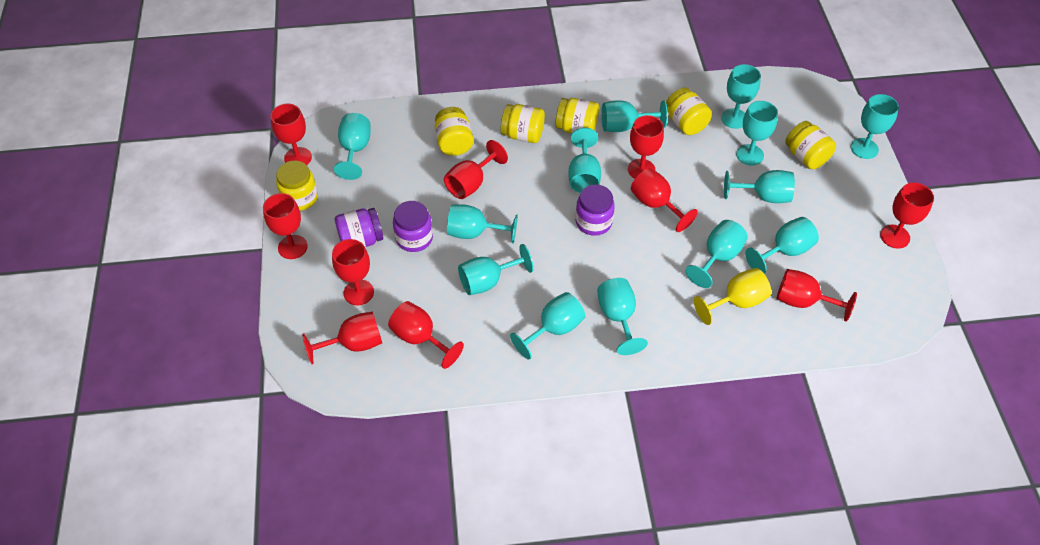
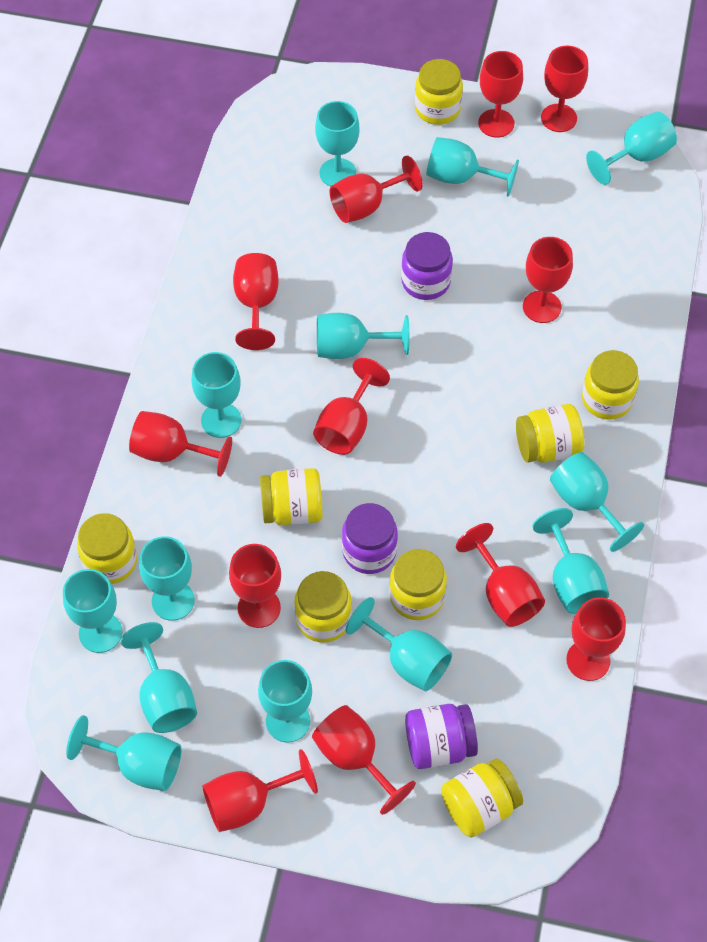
red goblet: 10 -> 12
yellow goblet: 1 -> 0
yellow jar: 6 -> 8

